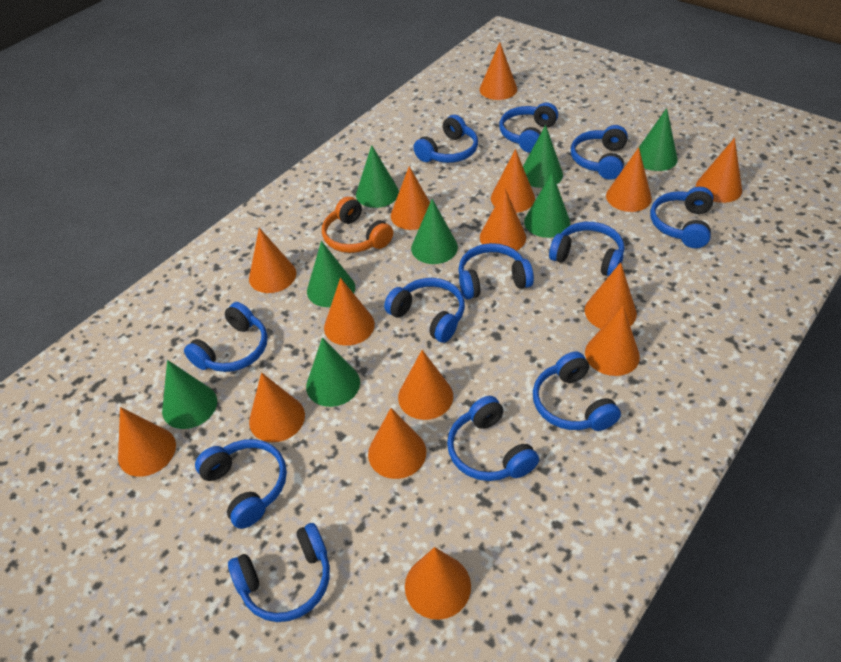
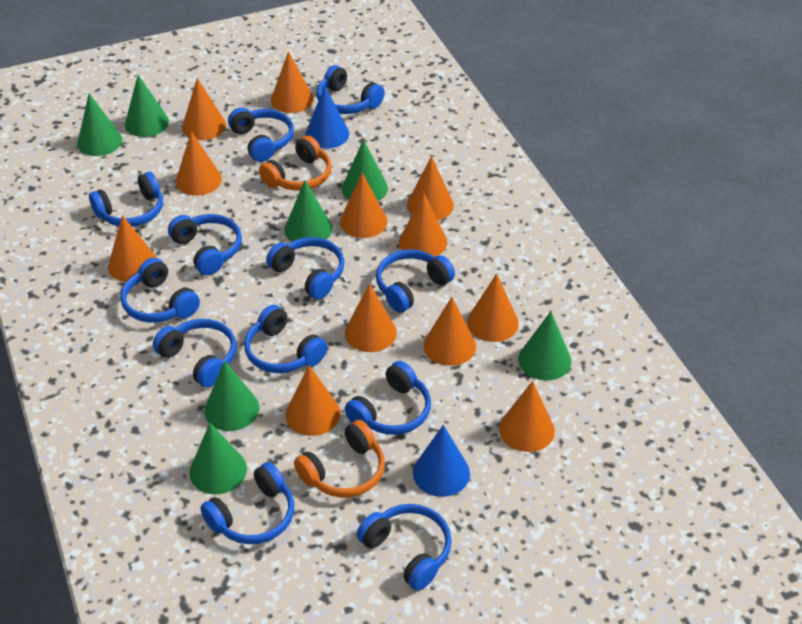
blue cone: 0 -> 2
green cone: 8 -> 7
orange cone: 15 -> 12
orange headphones: 1 -> 2

